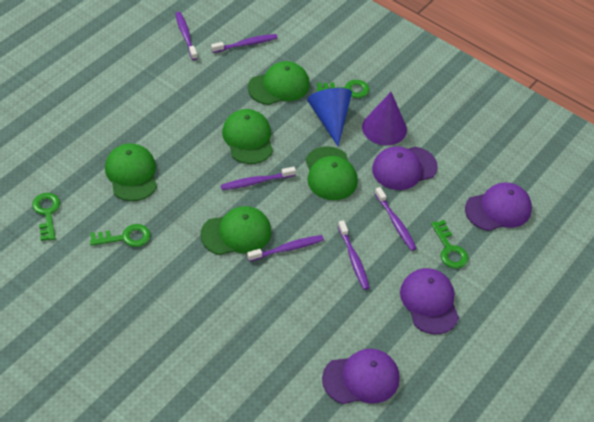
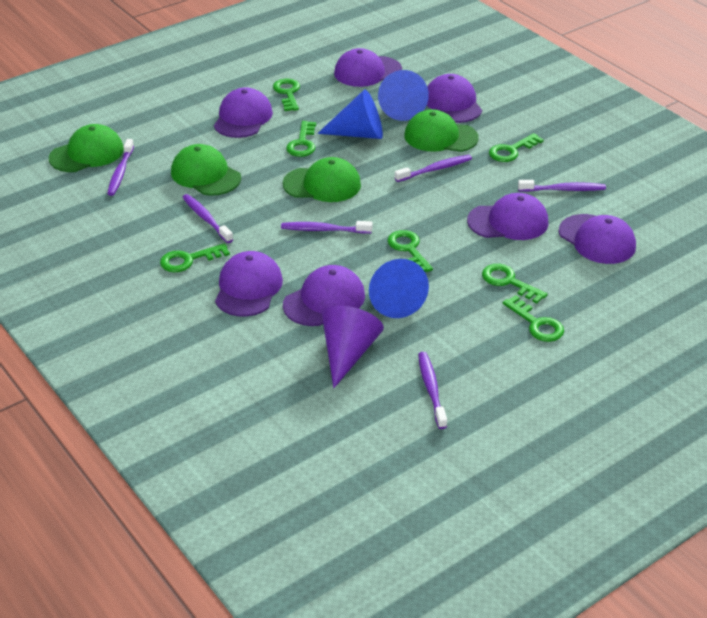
blue cone: 1 -> 3
green cap: 5 -> 4
green key: 4 -> 7
purple cap: 4 -> 7

